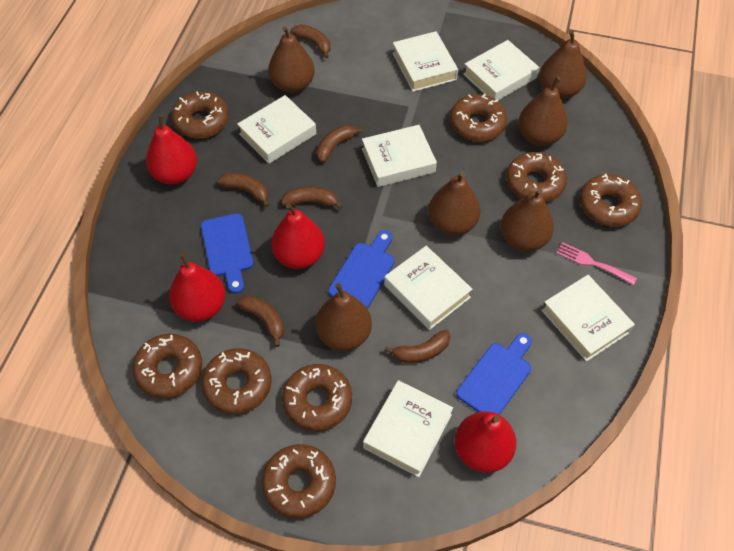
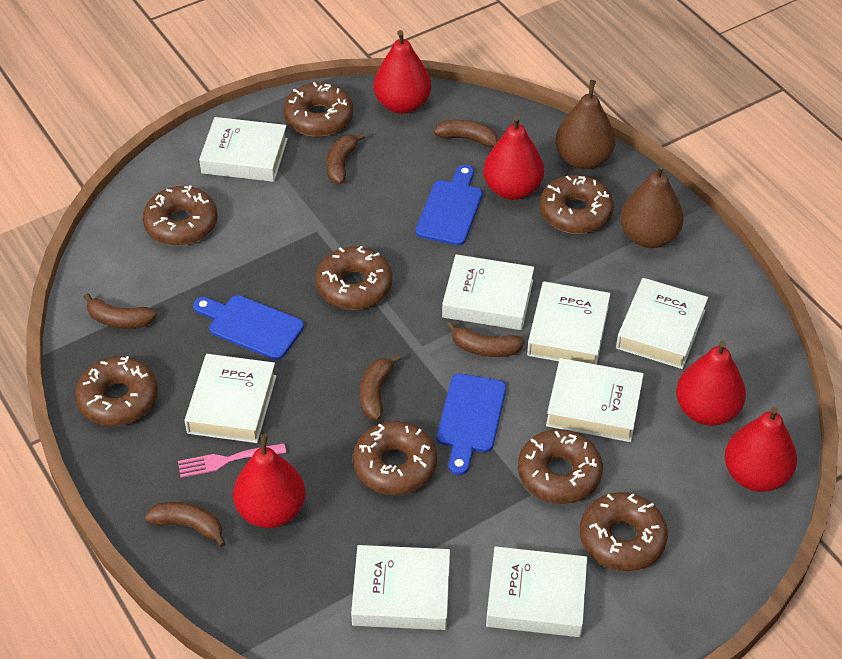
brown pear: 6 -> 2
red pear: 4 -> 5
white book: 7 -> 8

